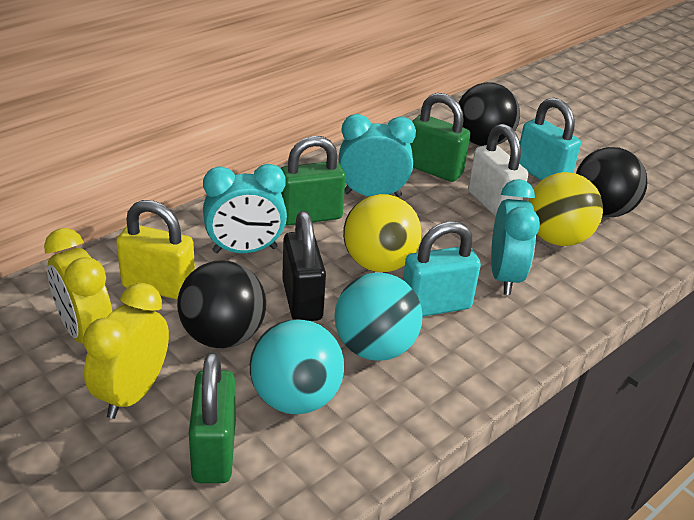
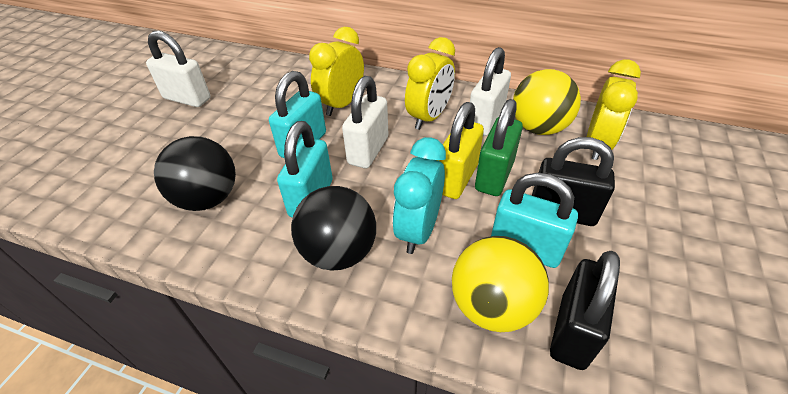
black ball: 3 -> 2
black padlock: 1 -> 2
green padlock: 3 -> 1
turquoise ball: 2 -> 0
turquoise clock: 3 -> 1
turquoise padlock: 2 -> 3
white padlock: 1 -> 3
yellow clock: 2 -> 3

